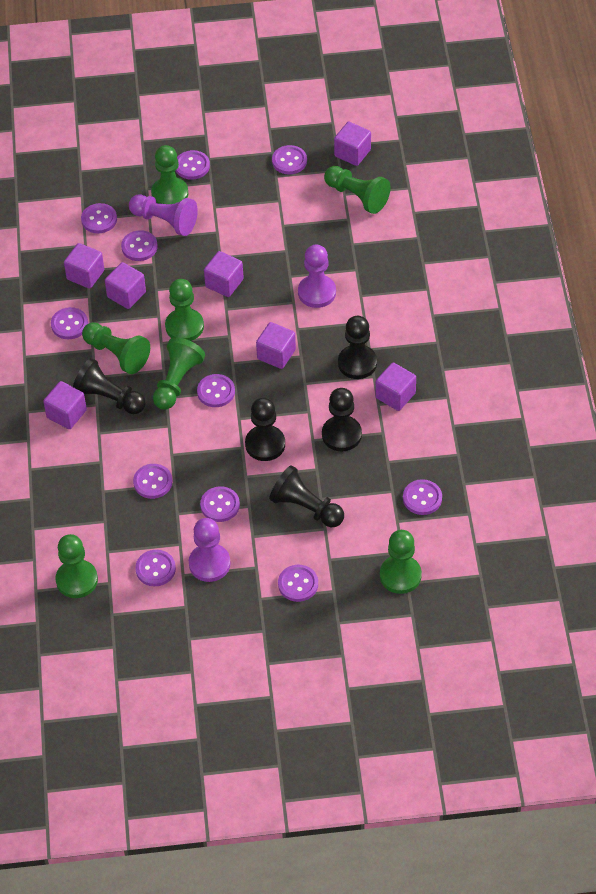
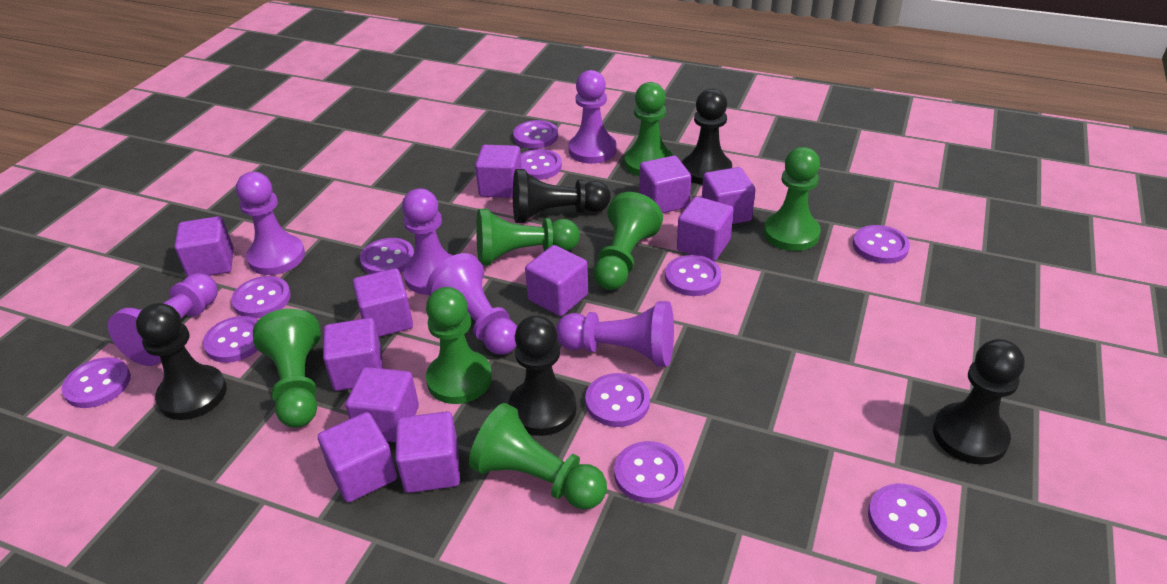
purple cube: 7 -> 11
purple pawn: 3 -> 6

